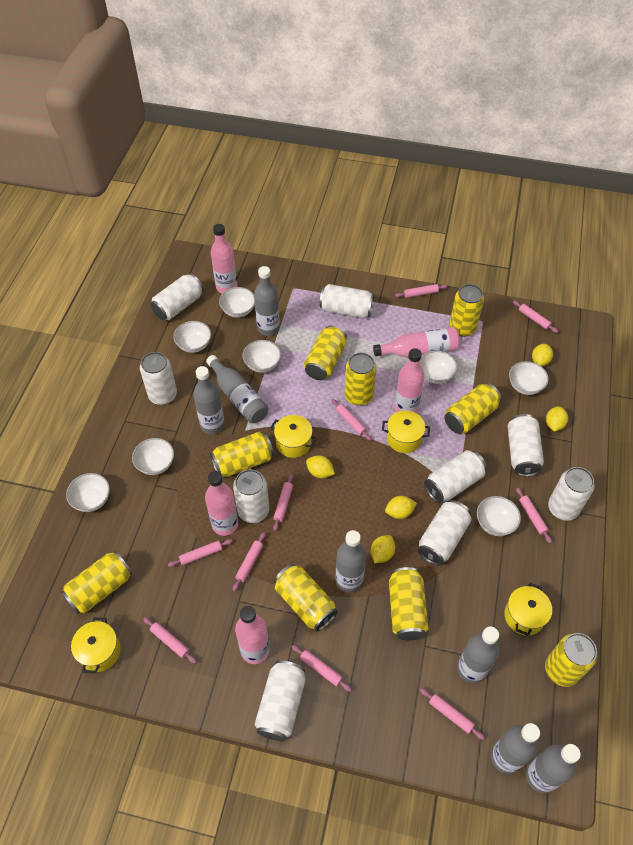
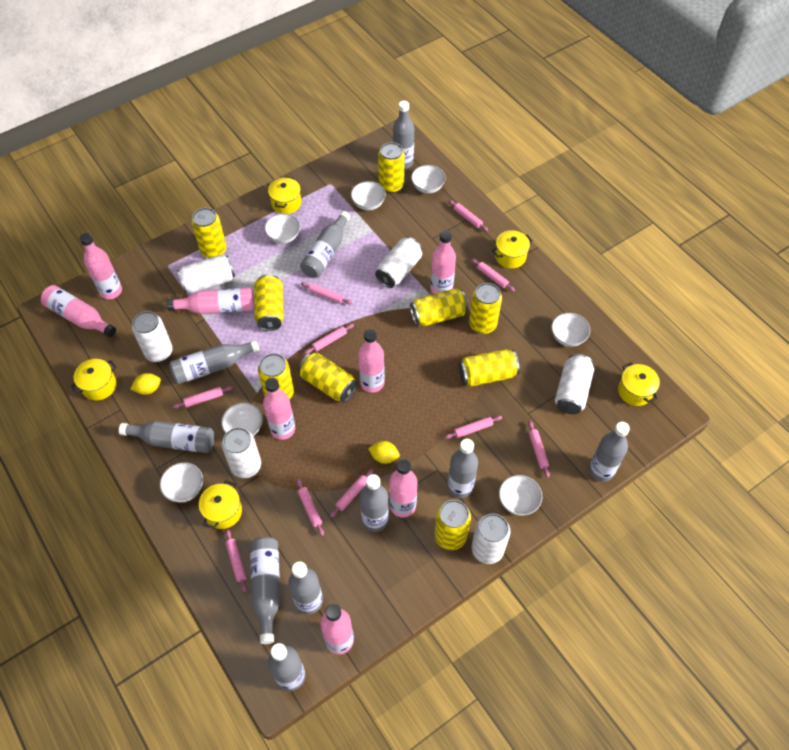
grey bottle: 7 -> 10
pink bottle: 5 -> 8
white bowl: 8 -> 7
white can: 9 -> 6
yellow lemon: 5 -> 2
yellow pot: 4 -> 5

